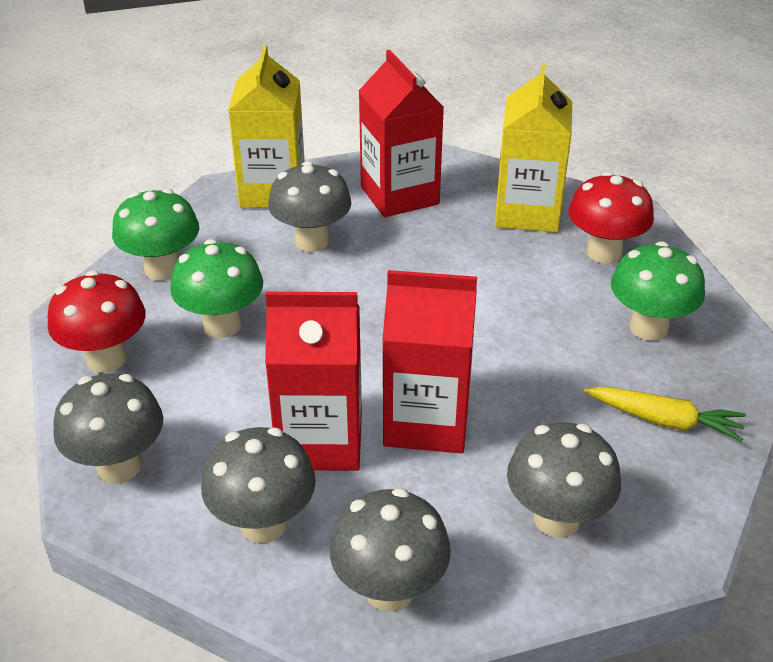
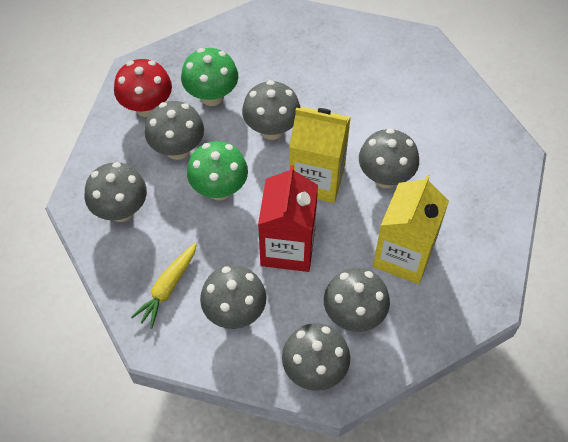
green mushroom: 3 -> 2
grey mushroom: 5 -> 7
red carton: 3 -> 1
red mushroom: 2 -> 1

